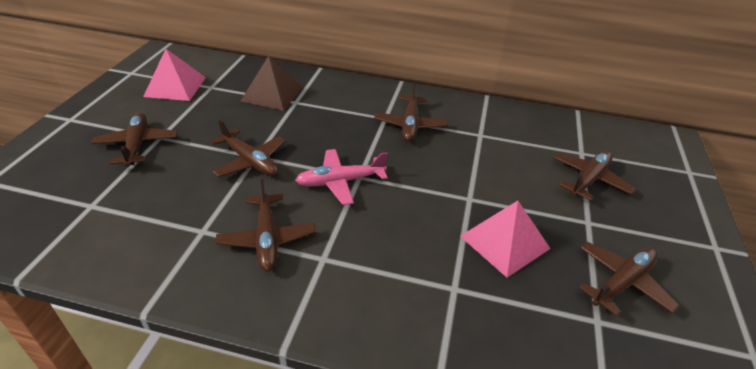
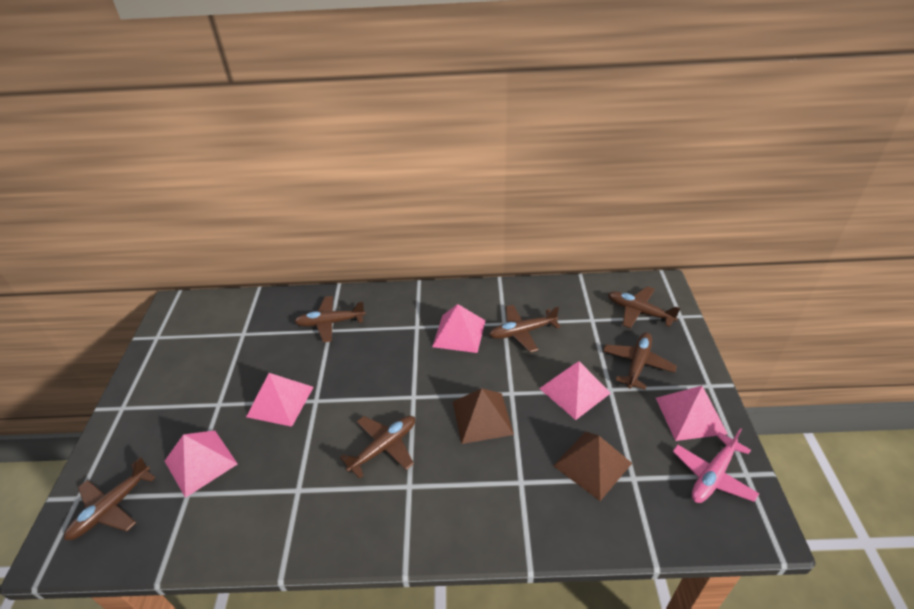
brown pyramid: 1 -> 2
pink pyramid: 2 -> 5

